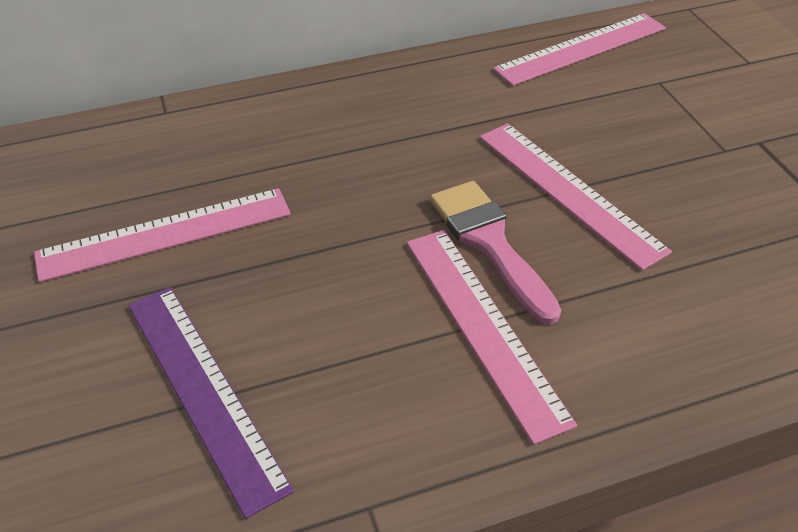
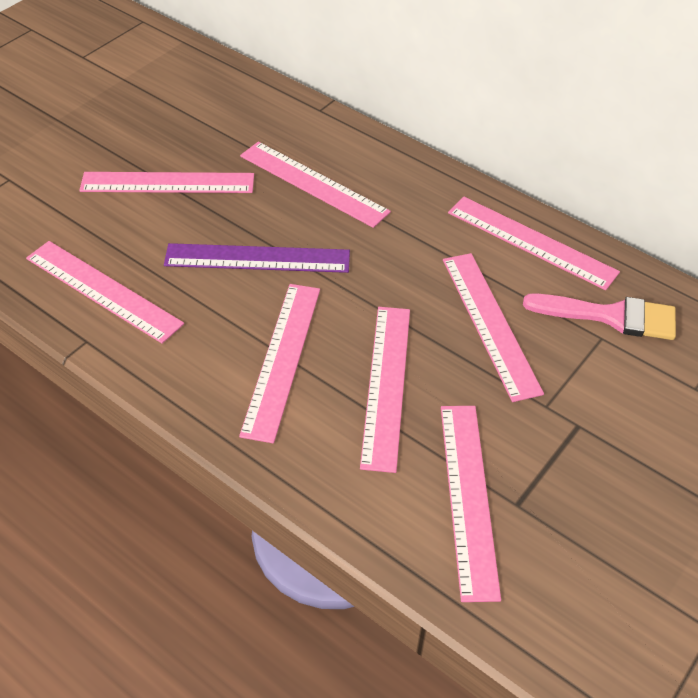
pink ruler: 4 -> 8

